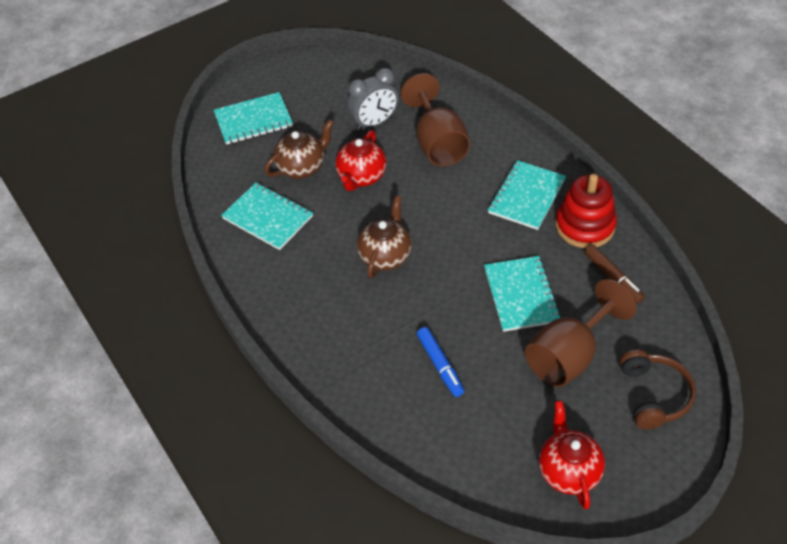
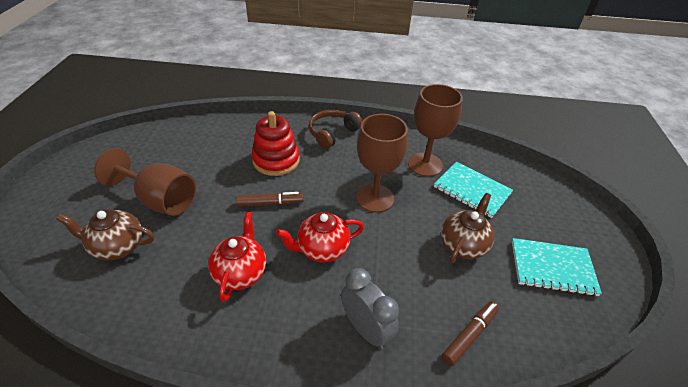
blue marker: 1 -> 0
brown goblet: 2 -> 3
brown marker: 1 -> 2
turquoise notebook: 4 -> 2

